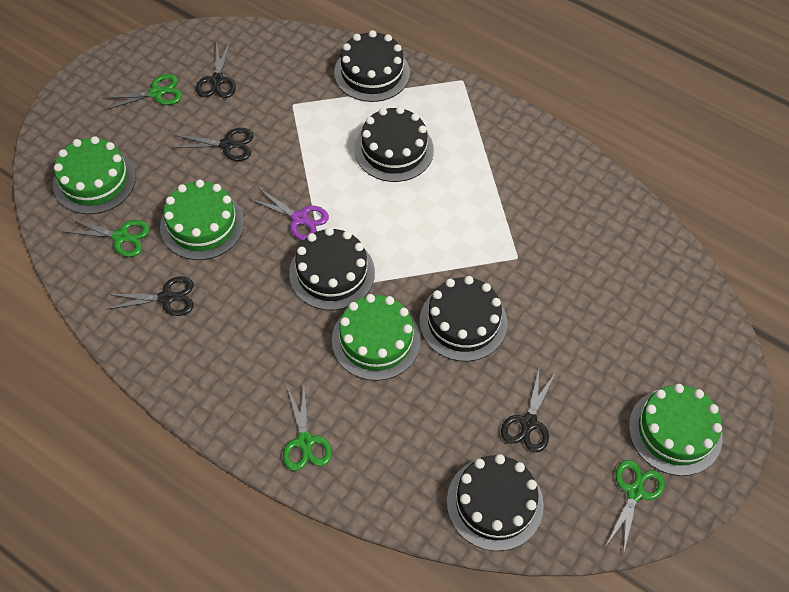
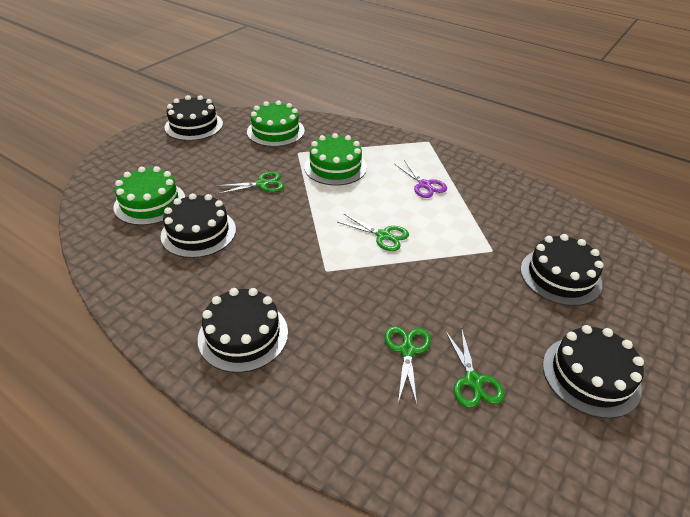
black scissors: 4 -> 0
green cake: 4 -> 3

